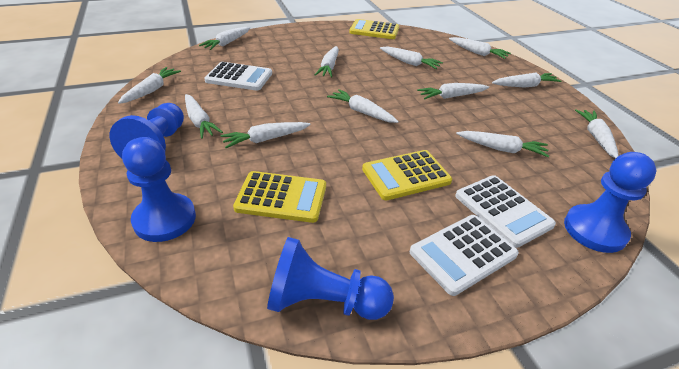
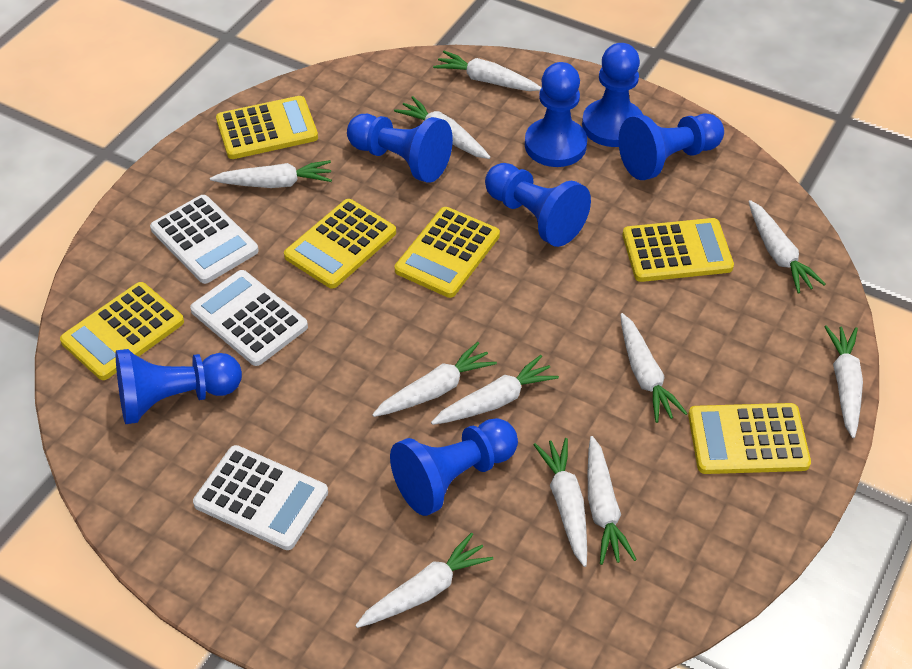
blue pawn: 4 -> 7
white carrot: 12 -> 11
yellow calculator: 3 -> 6

